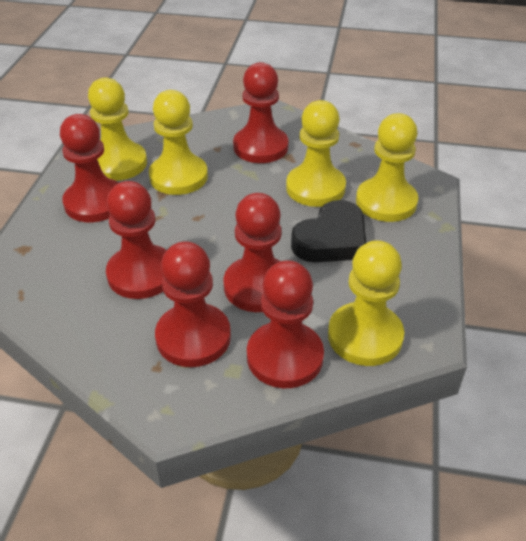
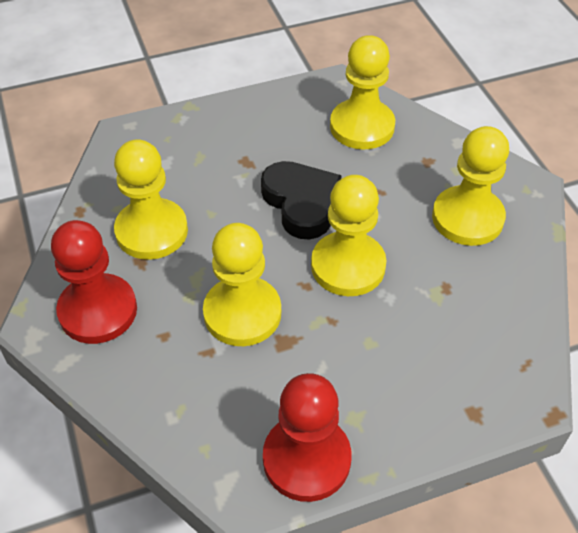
red pawn: 6 -> 2

